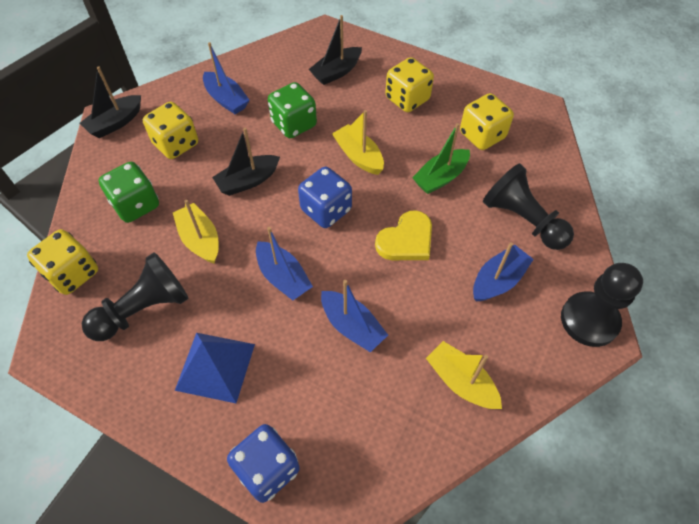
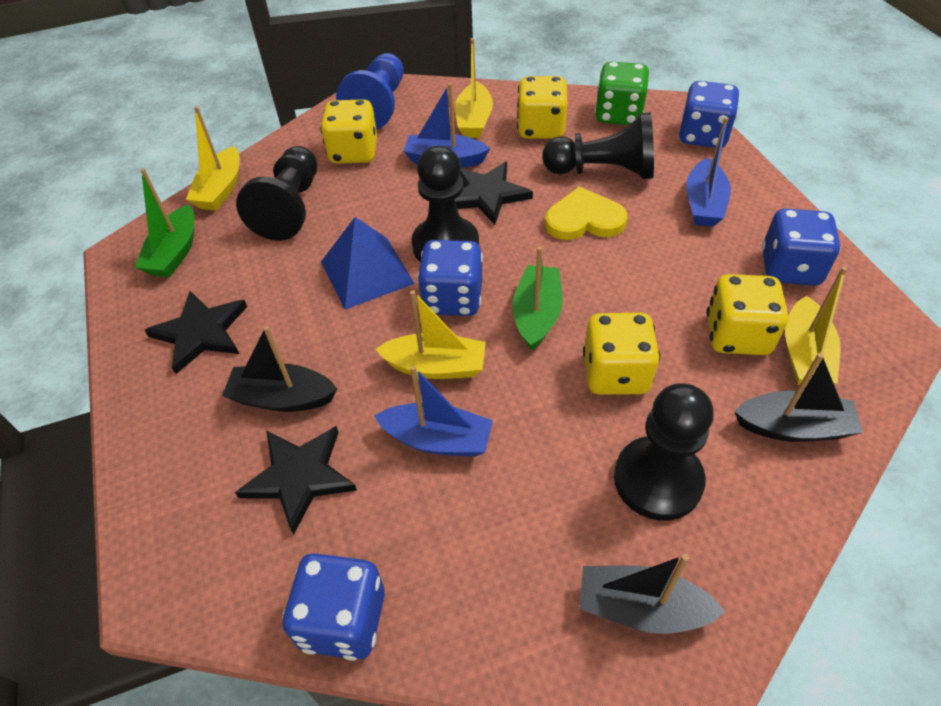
black pawn: 3 -> 4
black star: 0 -> 3
blue boat: 4 -> 3
blue dice: 2 -> 4
blue pawn: 0 -> 1
green boat: 1 -> 2
green dice: 2 -> 1
yellow boat: 3 -> 4

